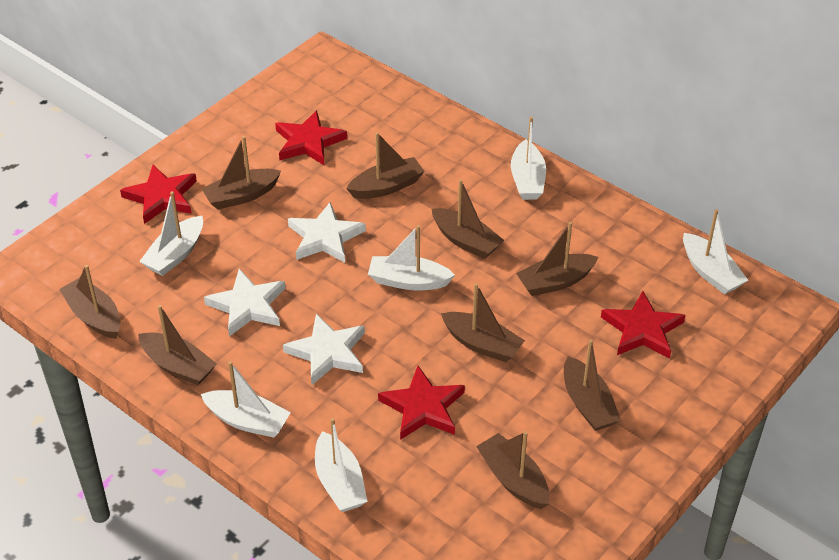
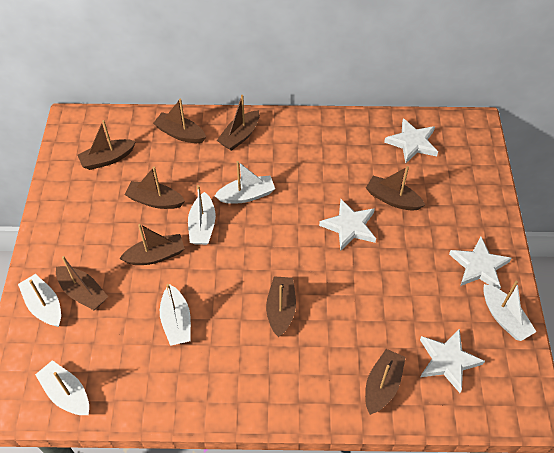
red star: 4 -> 0
white star: 3 -> 4

